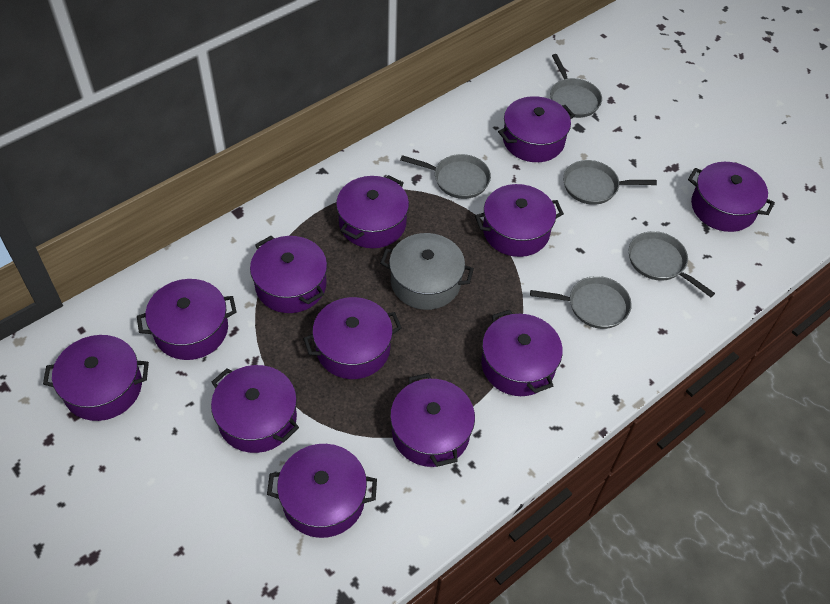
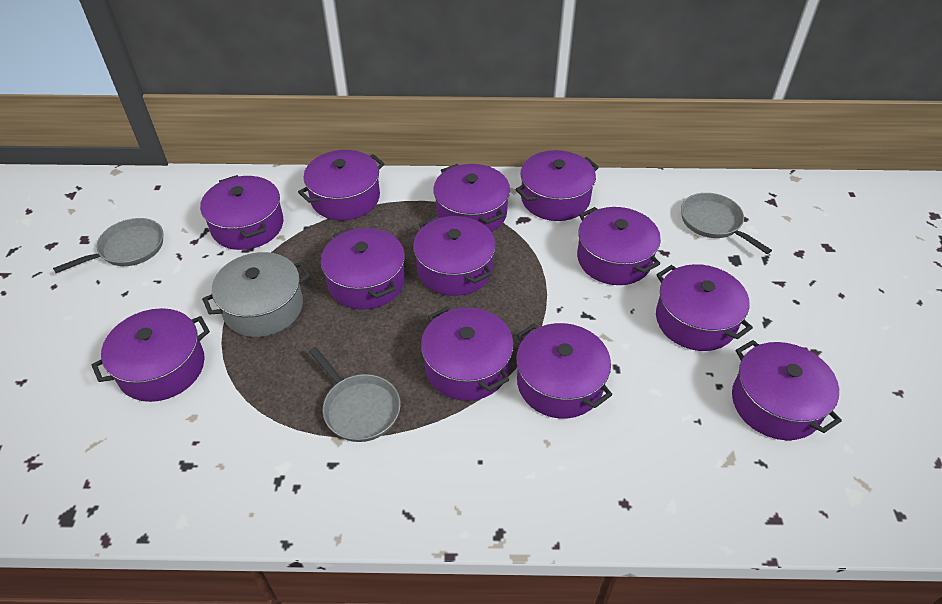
grey pan: 5 -> 3

